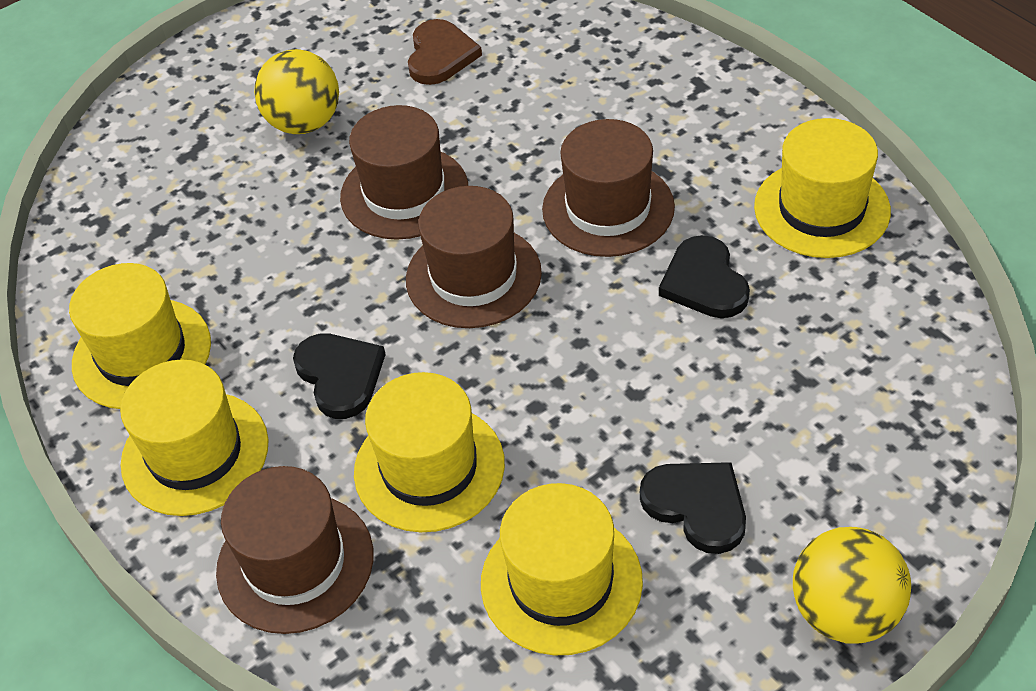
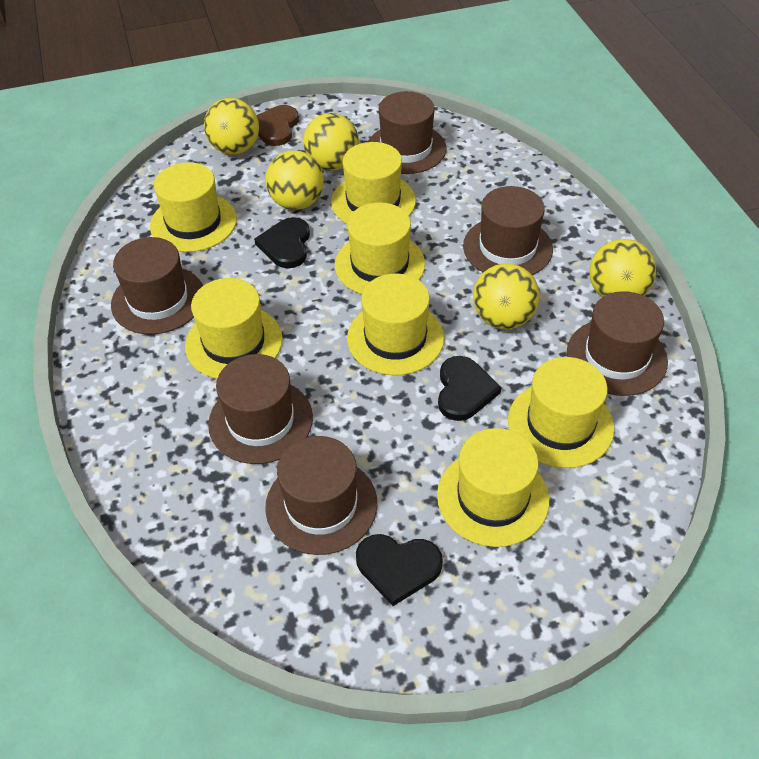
brown hat: 4 -> 6
yellow ball: 2 -> 5
yellow hat: 5 -> 7

